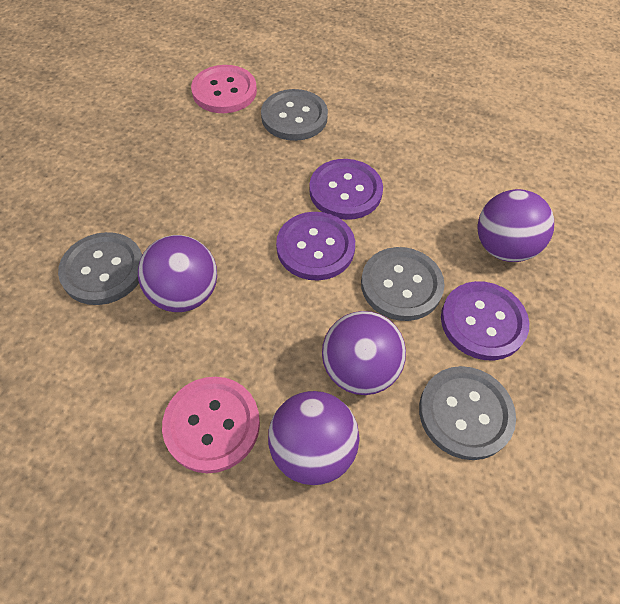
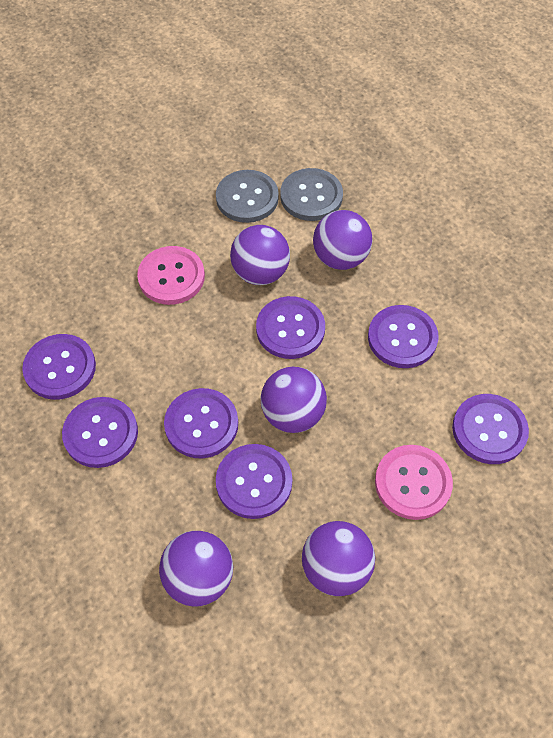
grey button: 4 -> 2
purple ball: 4 -> 5
purple button: 3 -> 7

